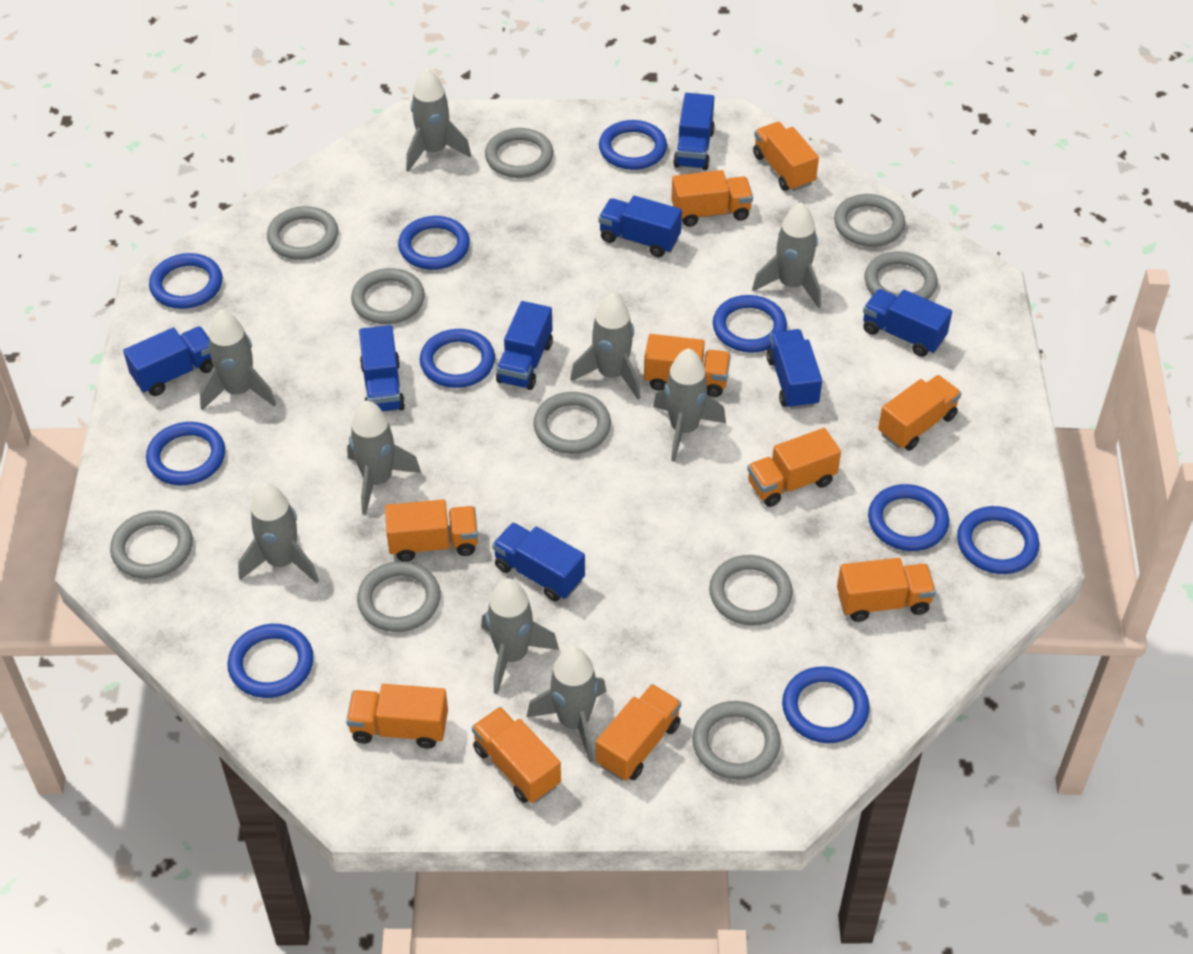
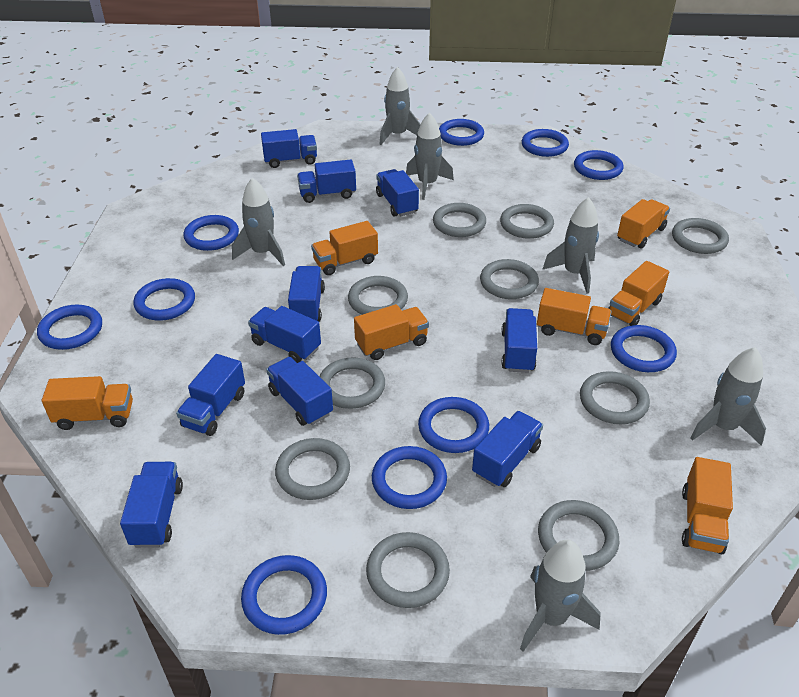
blue truck: 8 -> 10
grey rocket: 9 -> 6
orange truck: 10 -> 7

